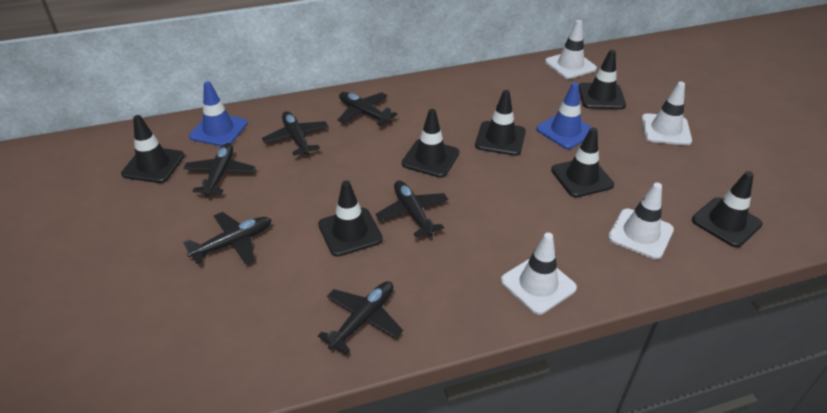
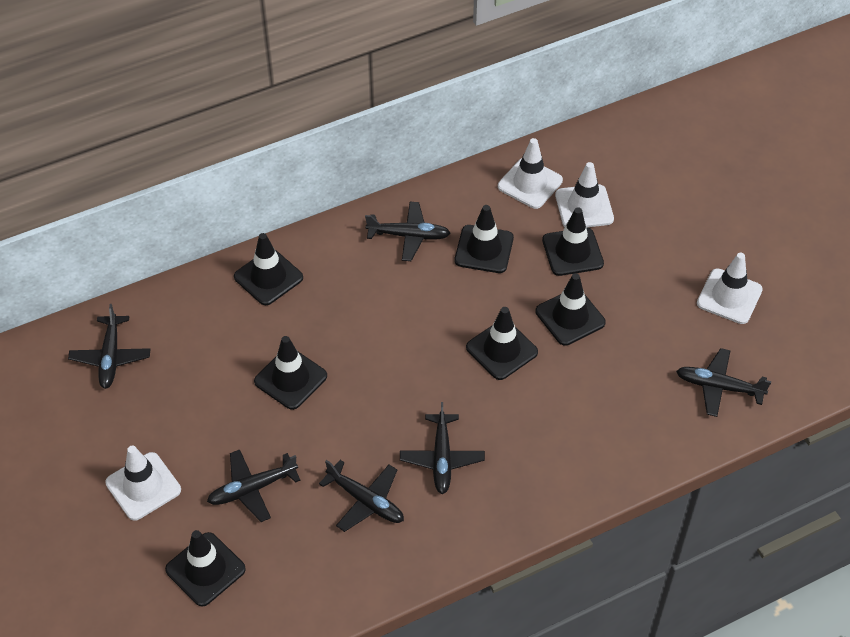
blue traffic cone: 2 -> 0

